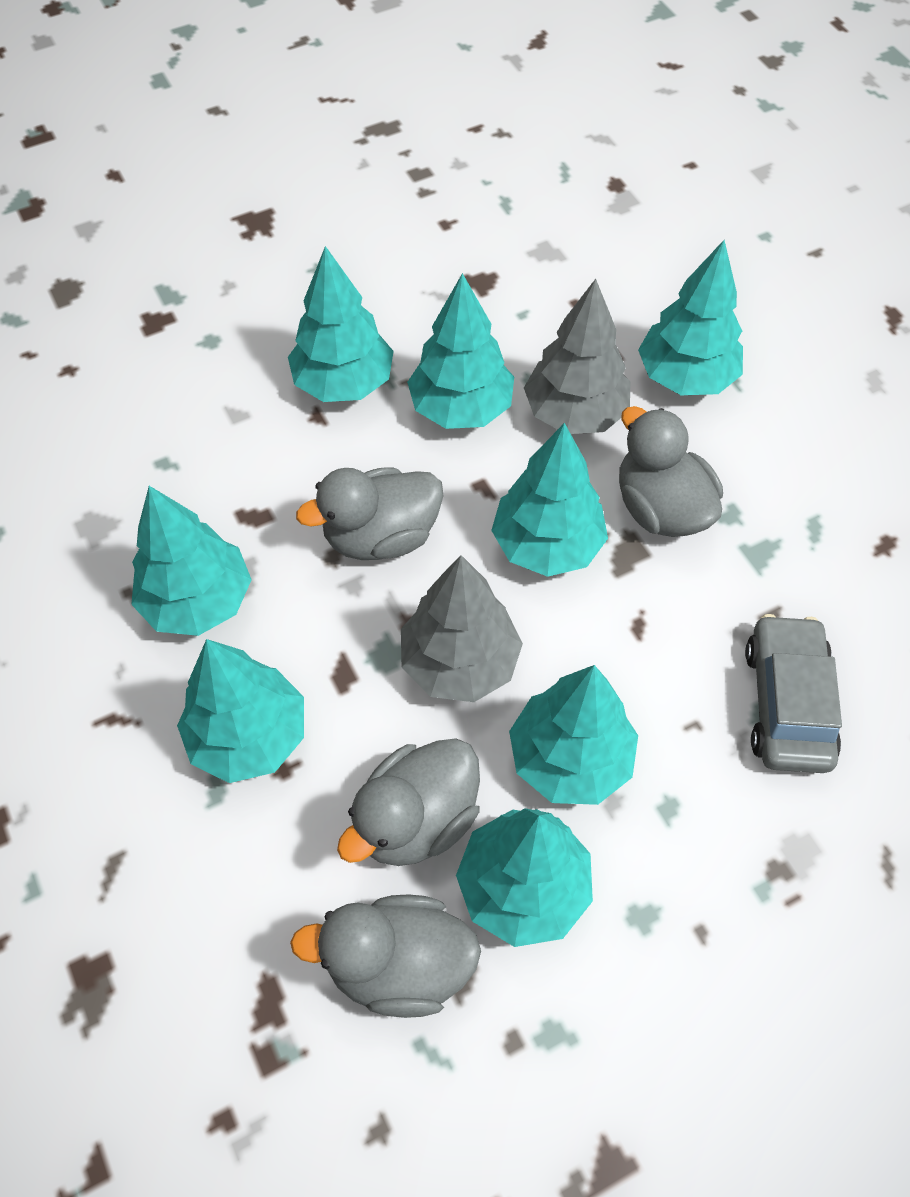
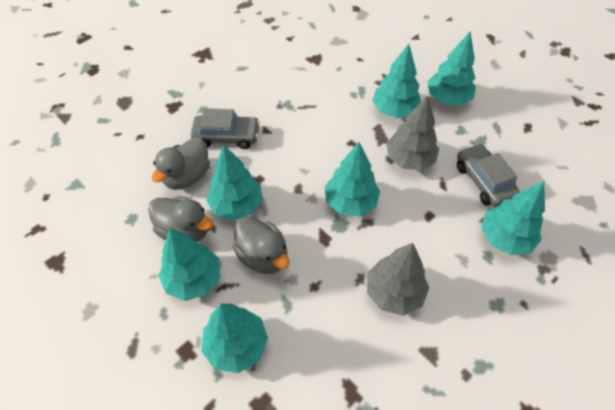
grey car: 1 -> 2
grey duck: 4 -> 3
turquoise tree: 8 -> 7

